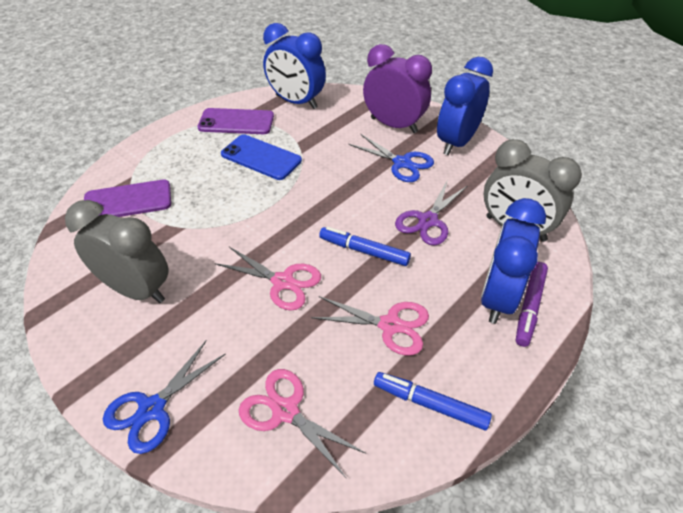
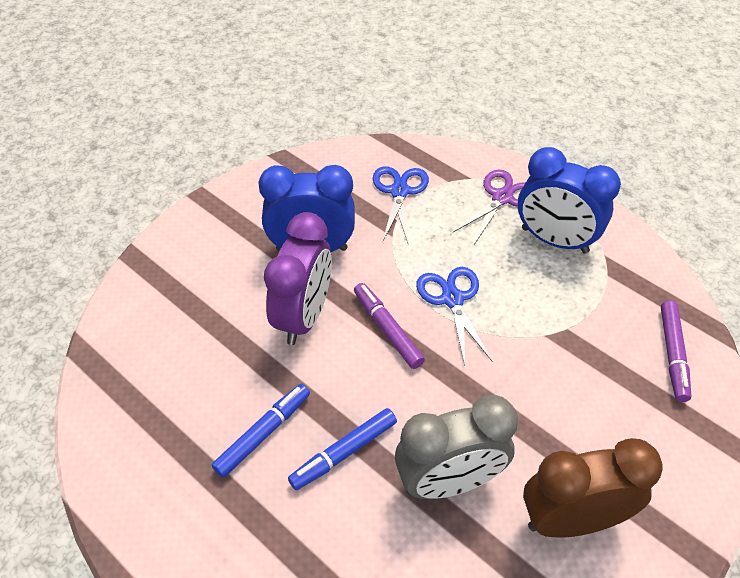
blue clock: 3 -> 2
blue phone: 1 -> 0
brown clock: 0 -> 1
grey clock: 2 -> 1
pink scissors: 3 -> 0
purple marker: 1 -> 2
purple phone: 2 -> 0

